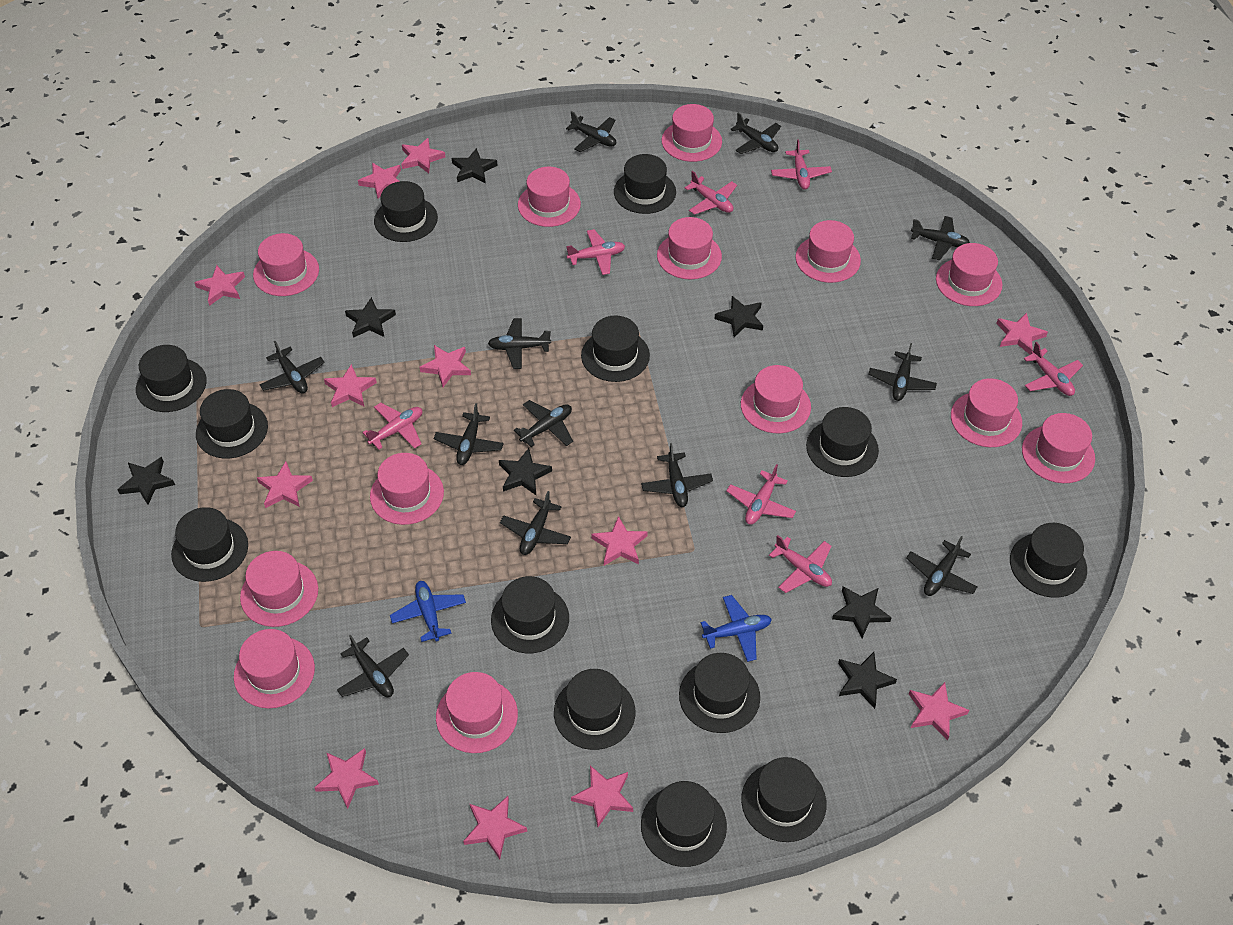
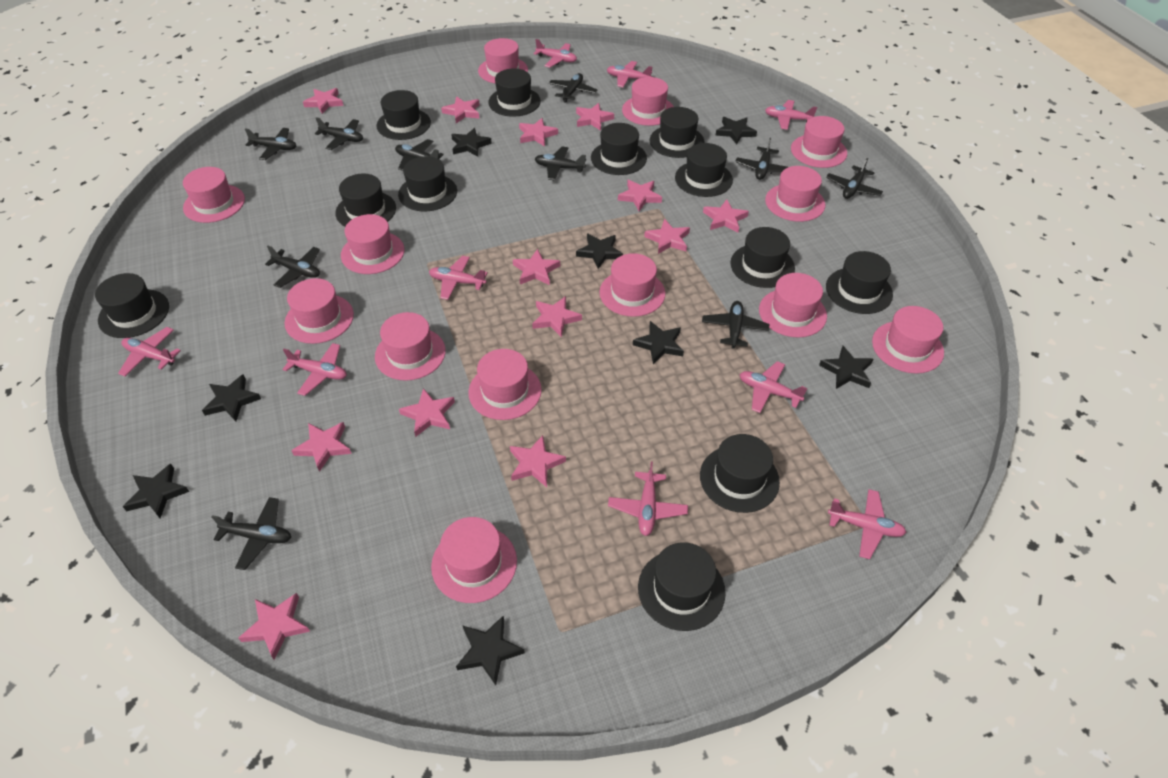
black hat: 13 -> 12
black plane: 12 -> 10
black star: 7 -> 8
blue plane: 2 -> 0
pink plane: 7 -> 9
pink star: 12 -> 13

